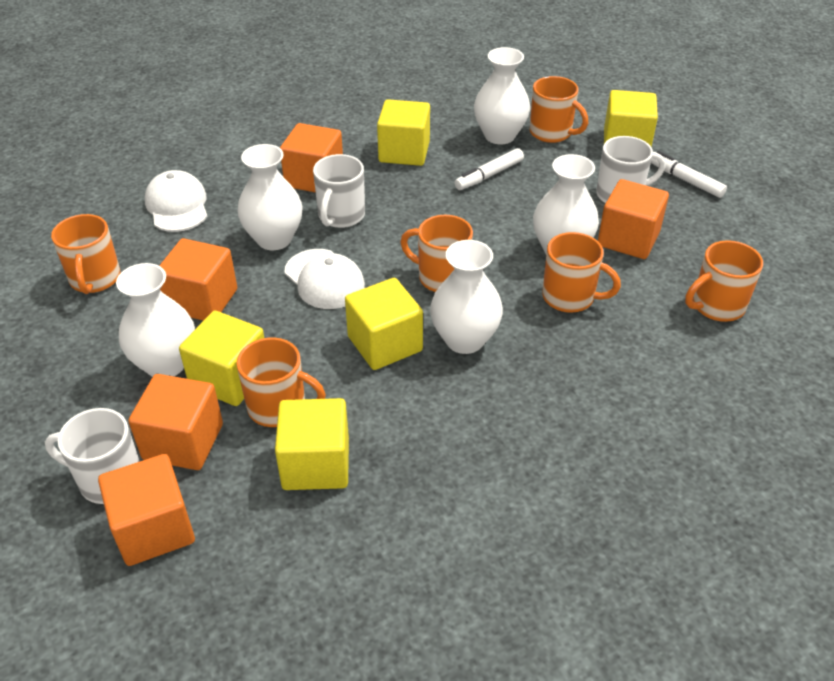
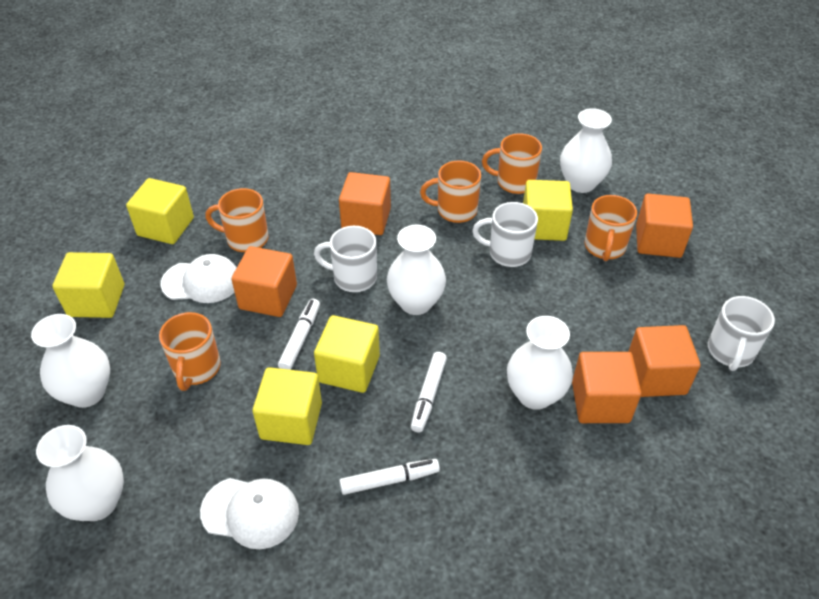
orange mug: 6 -> 5
white marker: 2 -> 3

